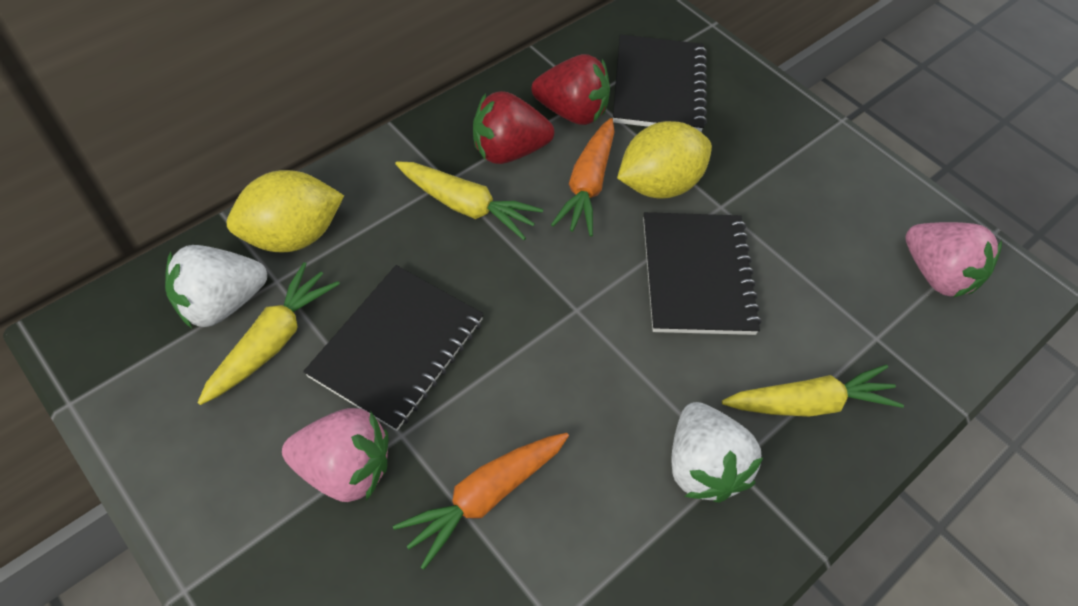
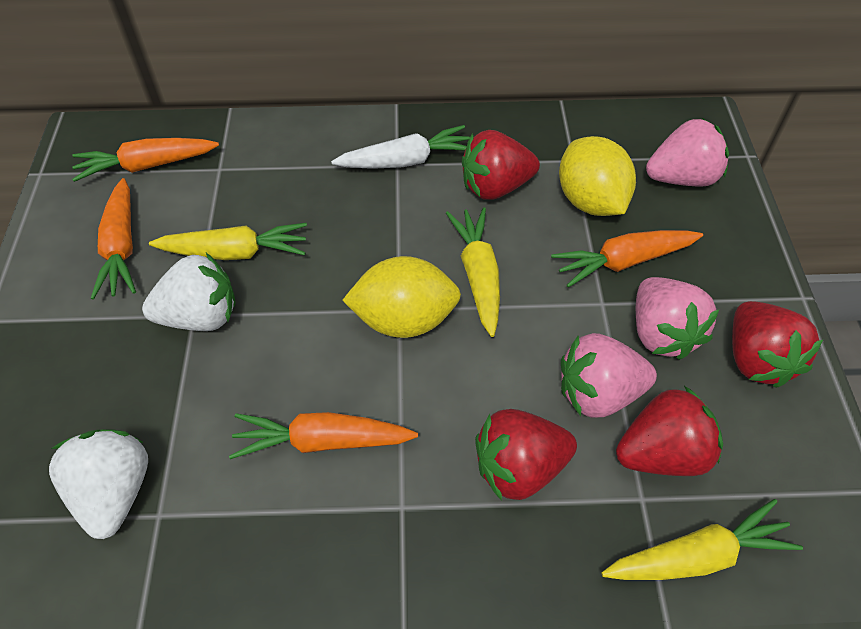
black notebook: 3 -> 0
orange carrot: 2 -> 4
pink strawberry: 2 -> 3
red strawberry: 2 -> 4
white carrot: 0 -> 1

